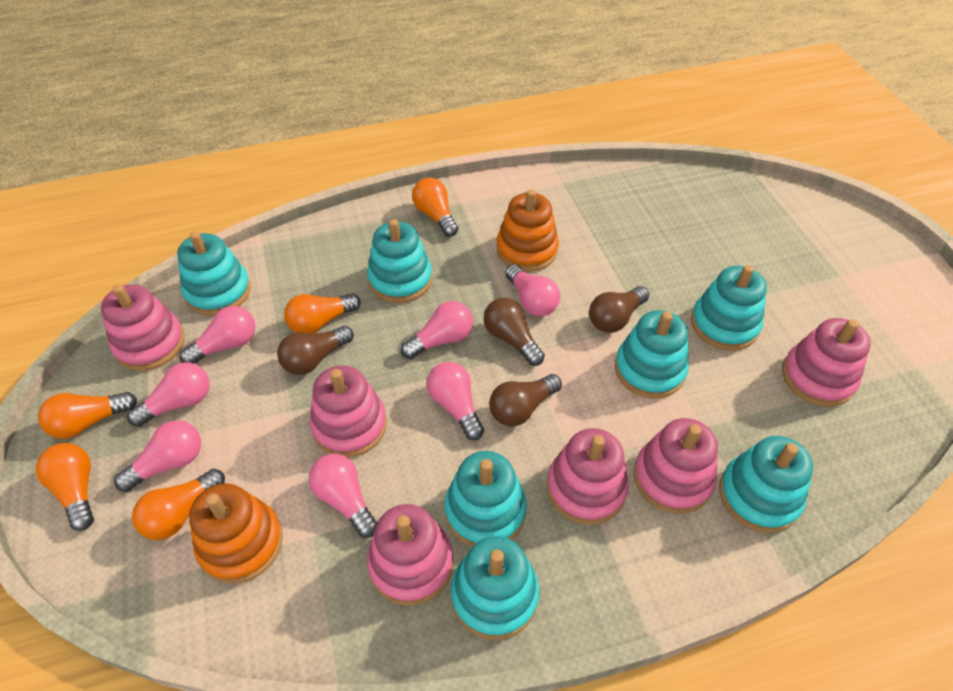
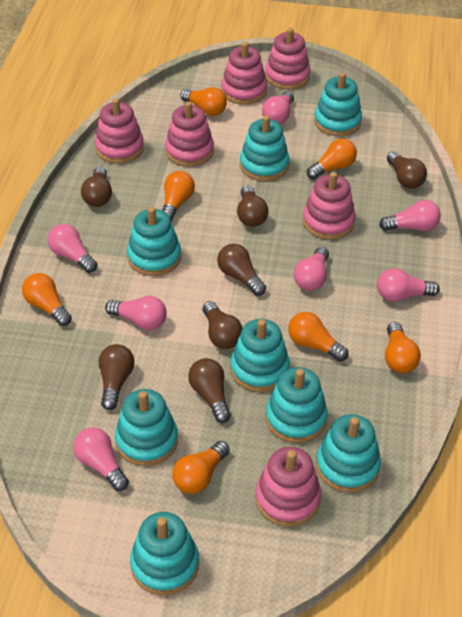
brown light bulb: 4 -> 7
orange light bulb: 5 -> 7
orange stacking toy: 2 -> 0
turquoise stacking toy: 7 -> 8

